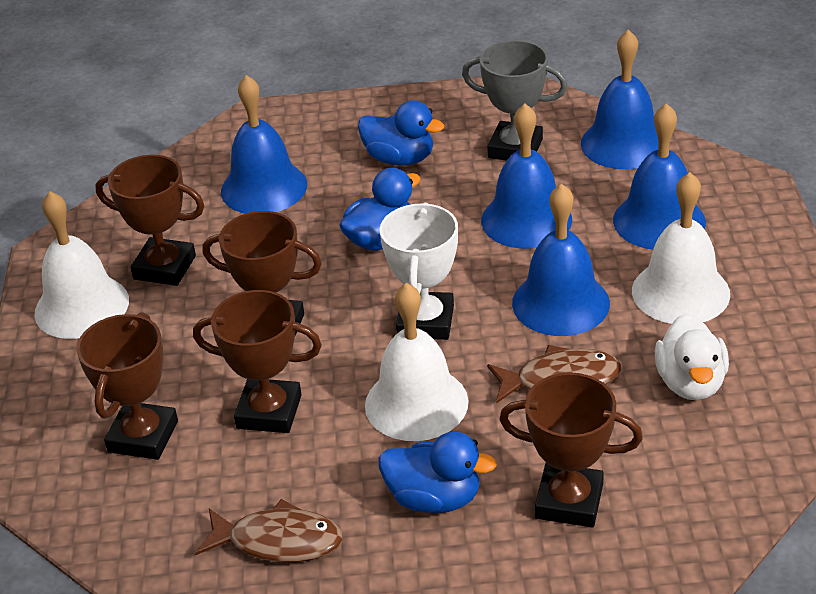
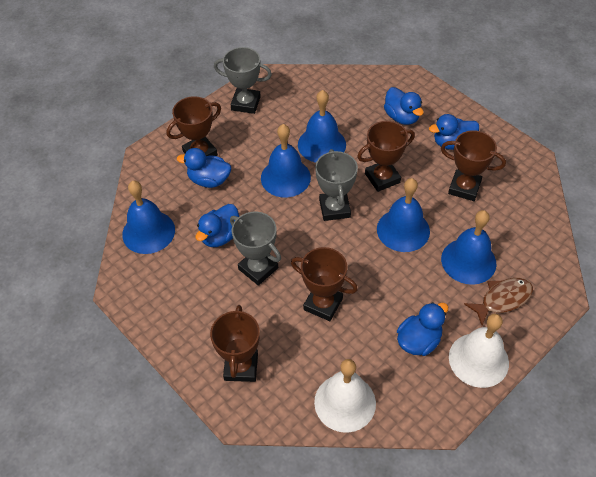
blue duck: 3 -> 5
brown fish: 2 -> 1
grey trophy: 1 -> 3
white bell: 3 -> 2
white duck: 1 -> 0
white trophy: 1 -> 0

